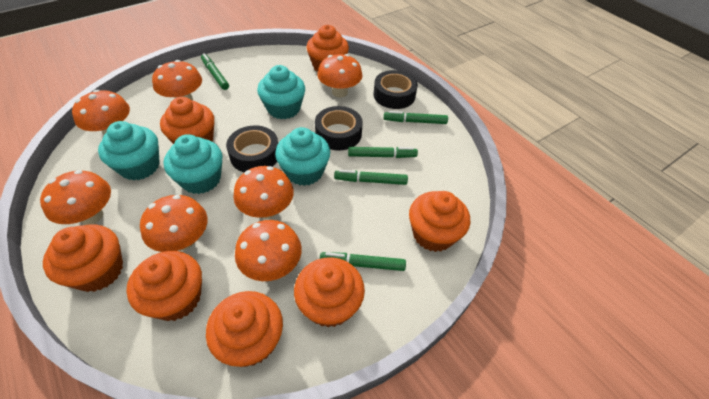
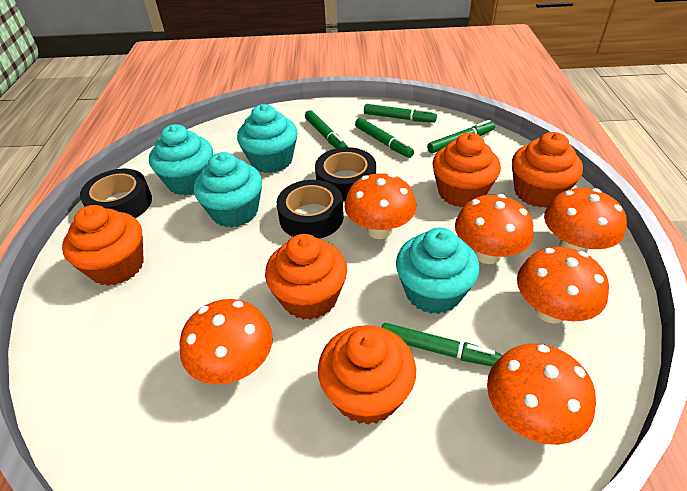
orange cupcake: 7 -> 5
orange mushroom: 7 -> 6

